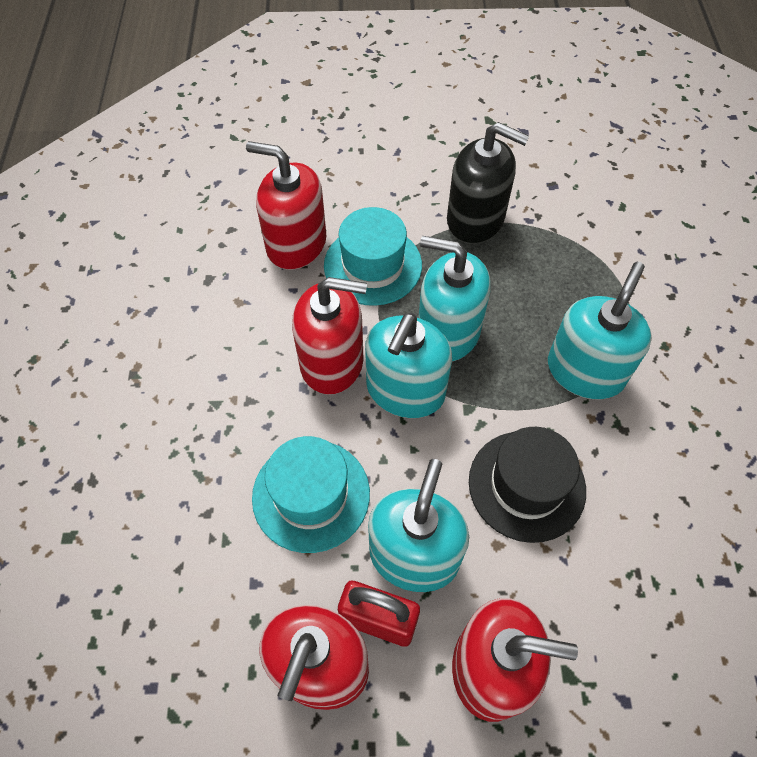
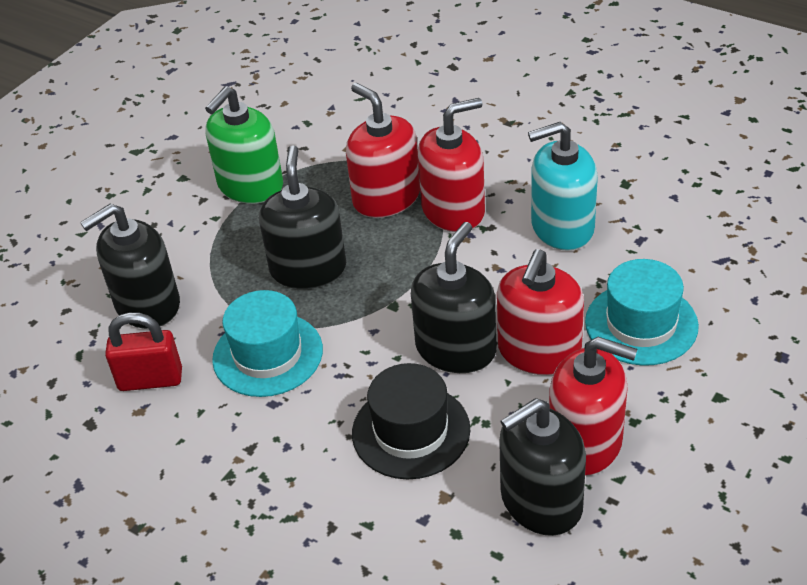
black soap dispenser: 1 -> 4
green soap dispenser: 0 -> 1
turquoise soap dispenser: 4 -> 1

